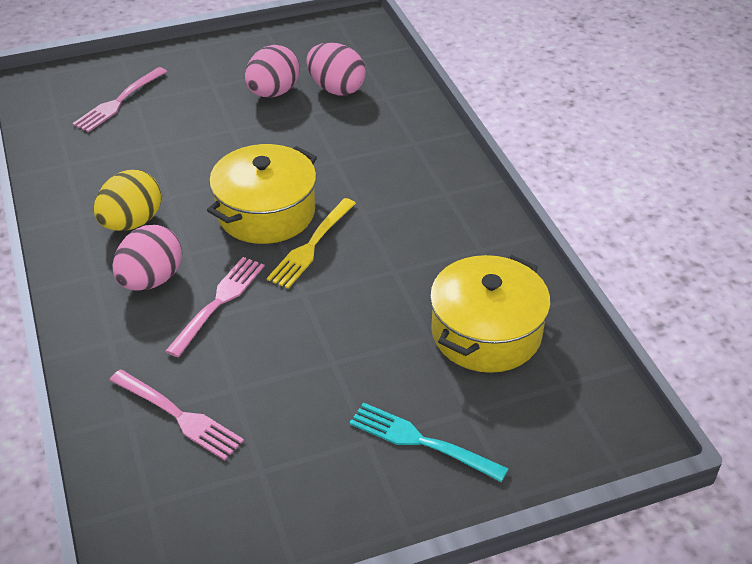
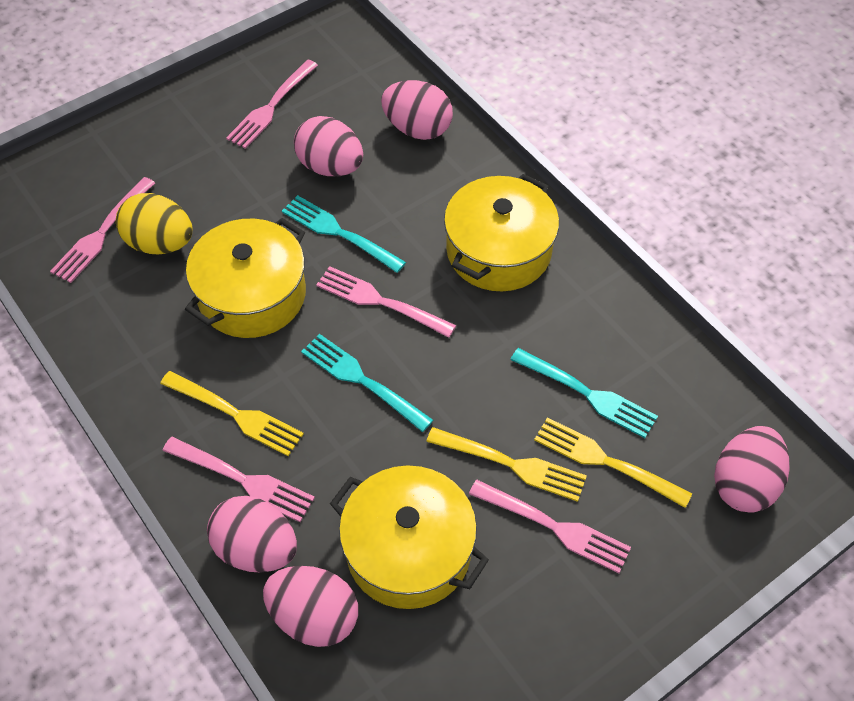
pink egg: 3 -> 5
pink fork: 3 -> 5
turquoise fork: 1 -> 3
yellow fork: 1 -> 3
yellow pot: 2 -> 3

